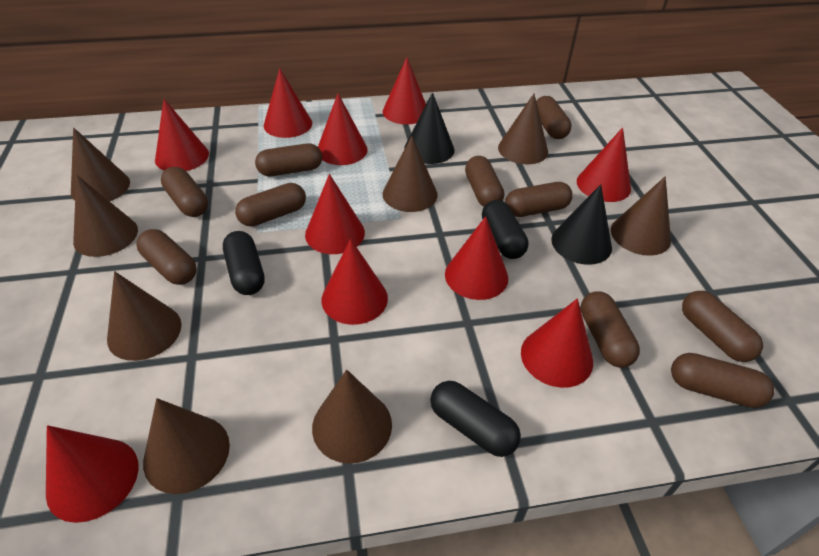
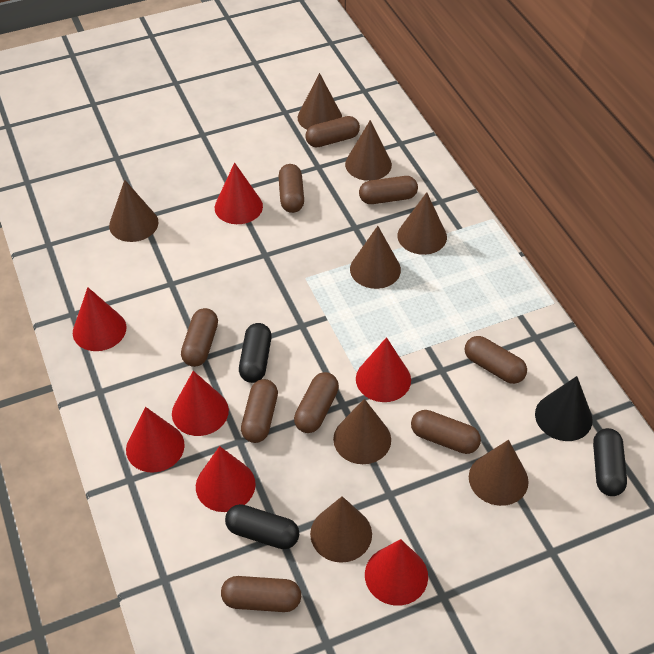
black cone: 2 -> 1
brown capsule: 10 -> 9
red cone: 10 -> 7

